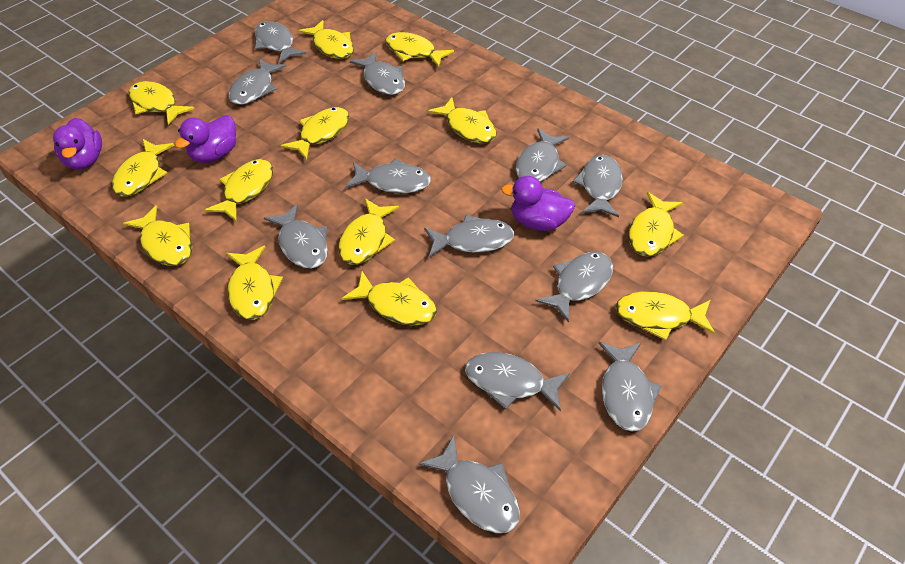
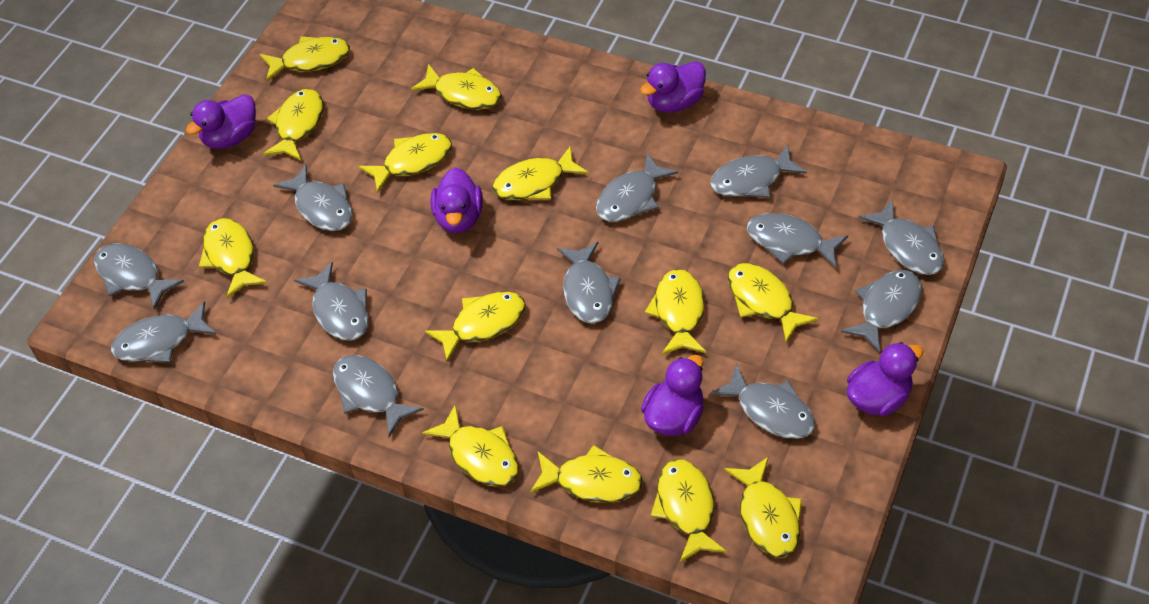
purple duck: 3 -> 5

